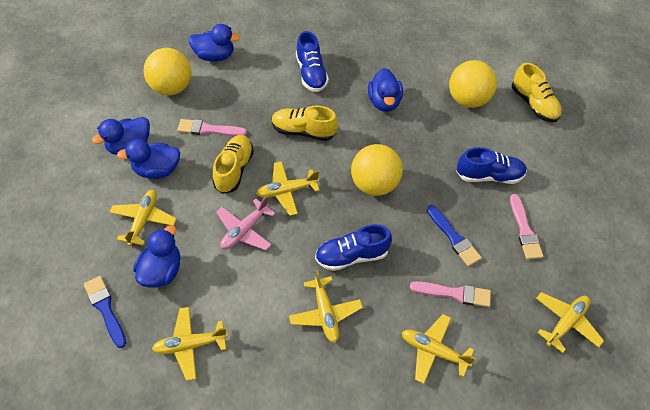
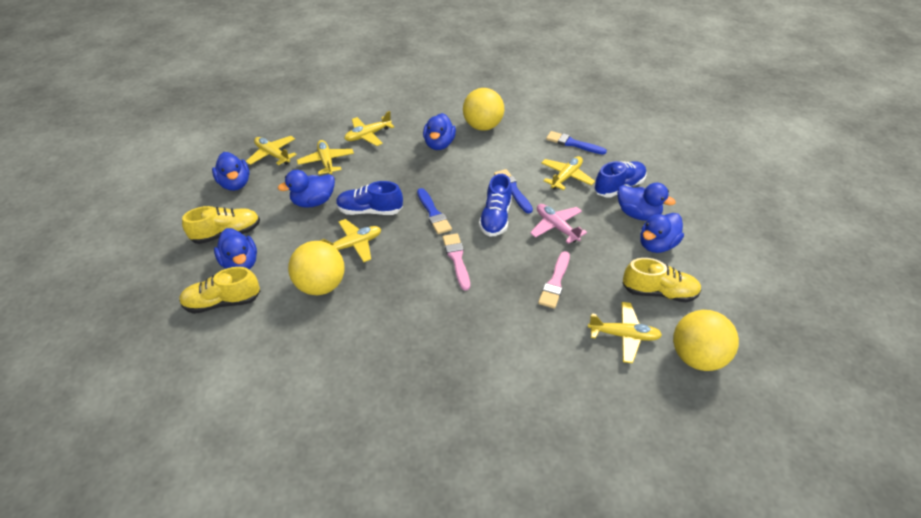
blue brush: 2 -> 3
blue duck: 5 -> 6
pink brush: 3 -> 2

